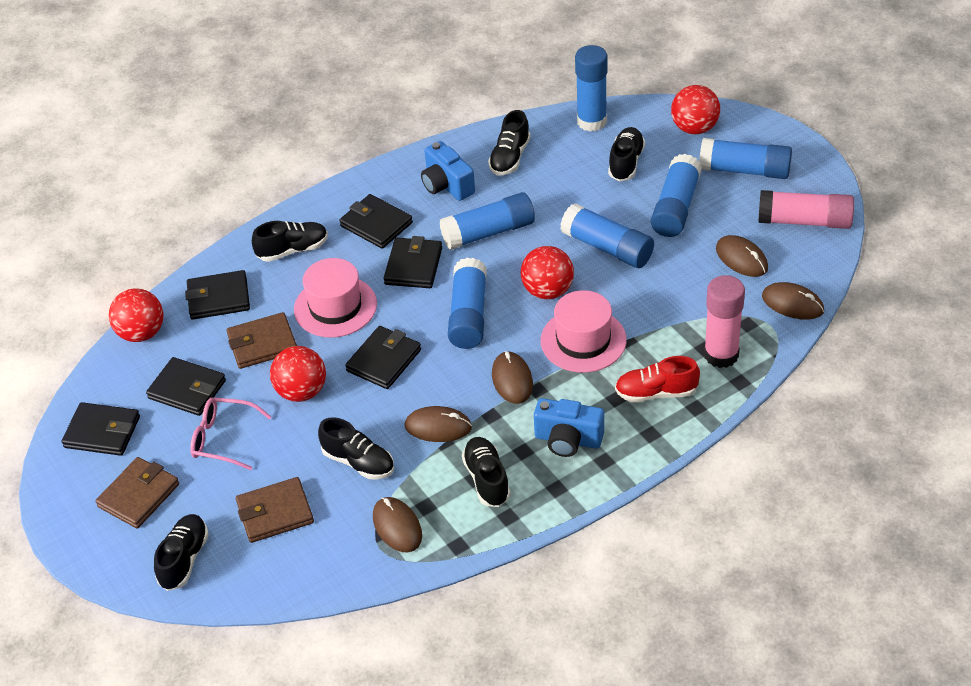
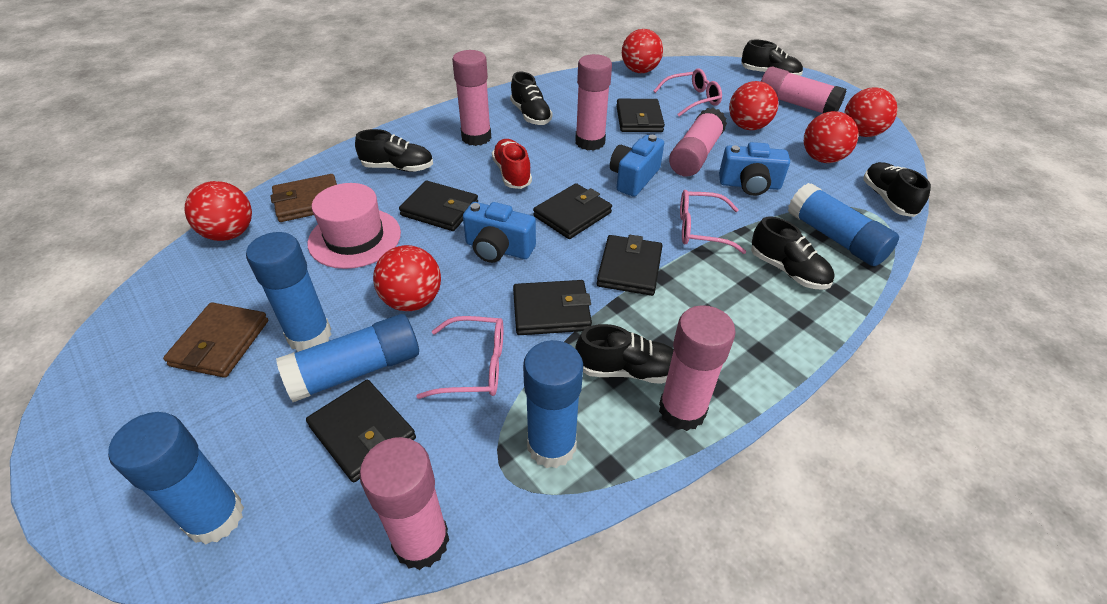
blue camera: 2 -> 3
blue glue stick: 6 -> 5
brown mouse: 5 -> 0
brown wallet: 3 -> 2
pink glasses: 1 -> 3
pink glue stick: 2 -> 6
pink hat: 2 -> 1
red ball: 4 -> 6

